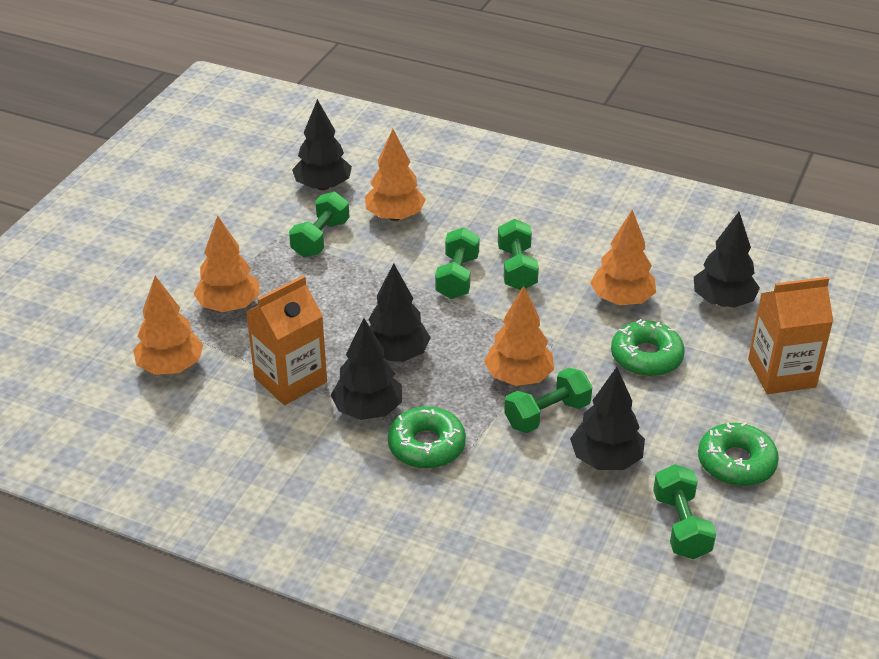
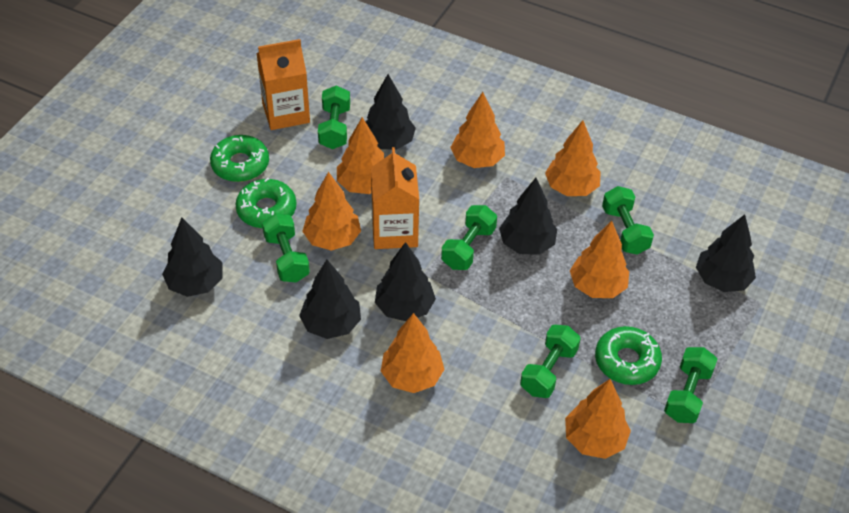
black tree: 5 -> 6
green dumbbell: 5 -> 6
orange tree: 5 -> 7

